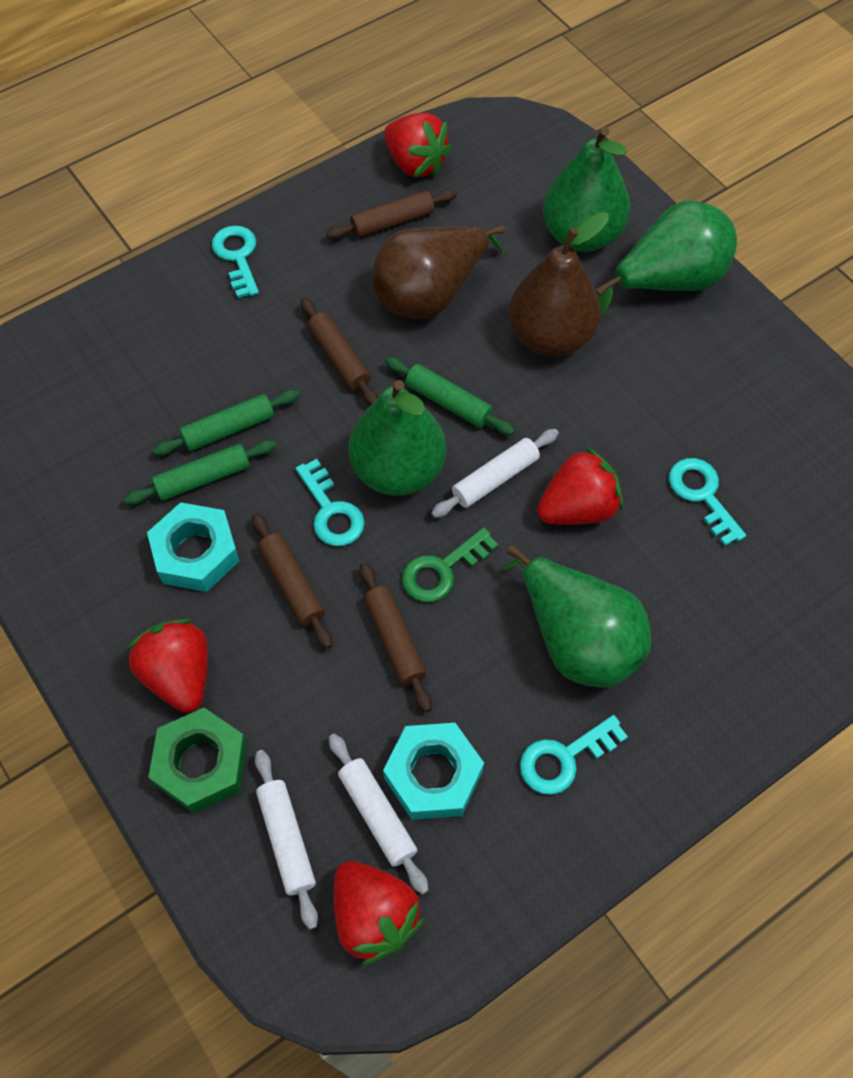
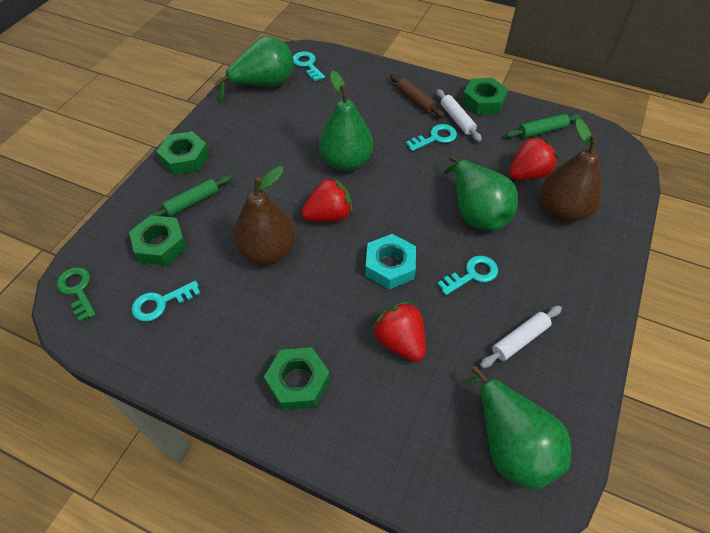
brown rolling pin: 4 -> 1
green nut: 1 -> 4
green rolling pin: 3 -> 2
red strawberry: 4 -> 3
turquoise nut: 2 -> 1
white rolling pin: 3 -> 2

